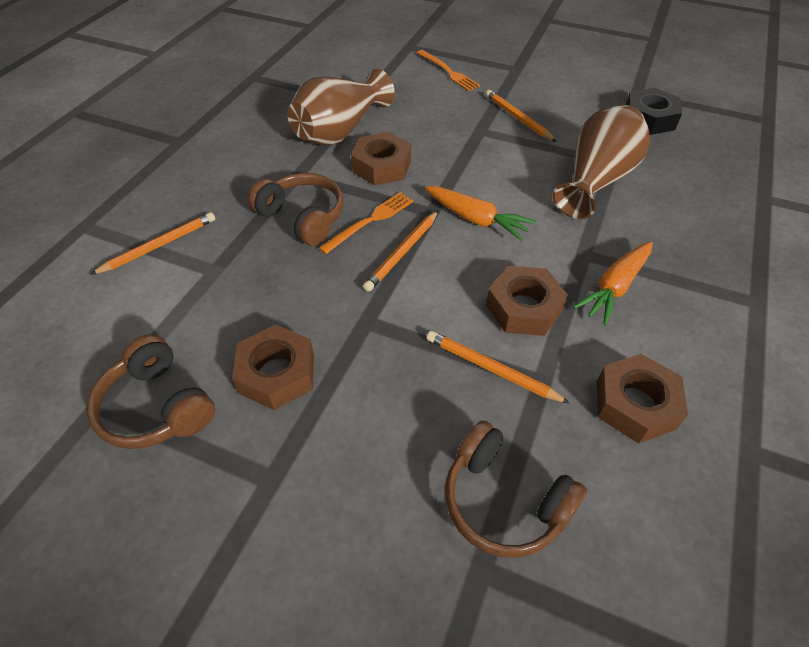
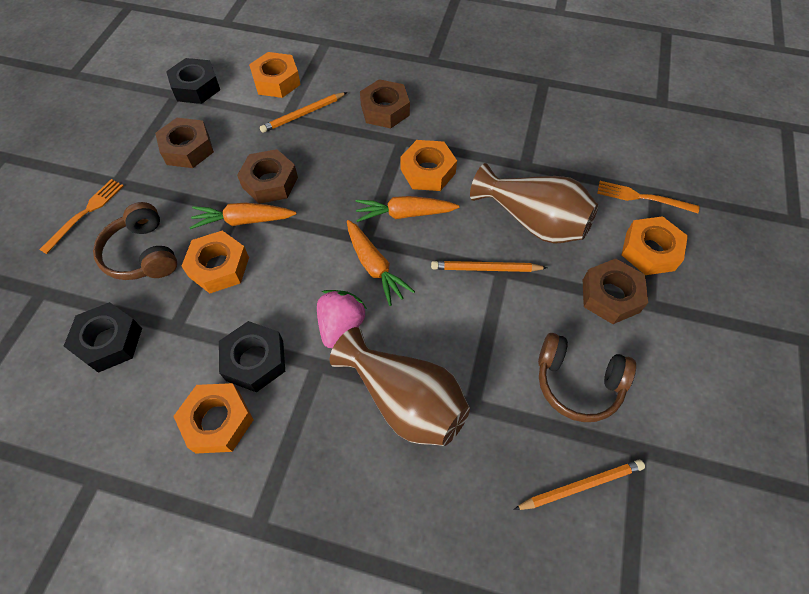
black nut: 1 -> 3
brown headphones: 3 -> 2
orange carrot: 2 -> 3
orange nut: 0 -> 5
orange pencil: 4 -> 3
pink strawberry: 0 -> 1

